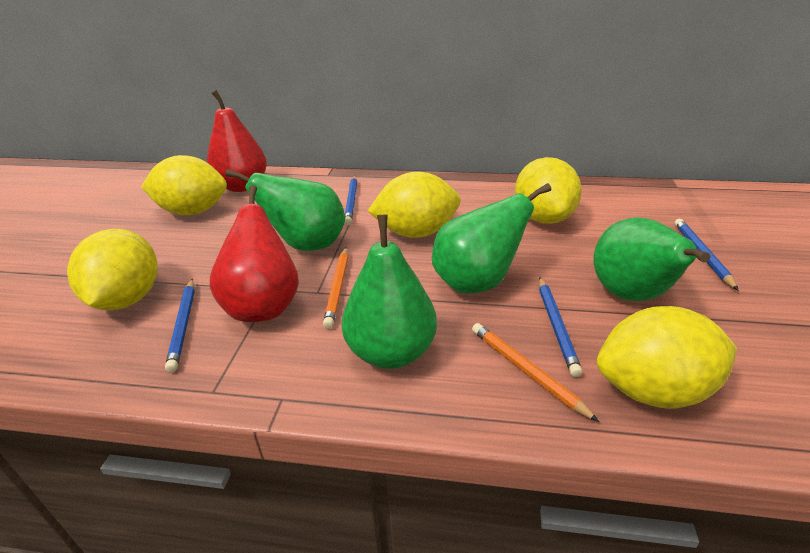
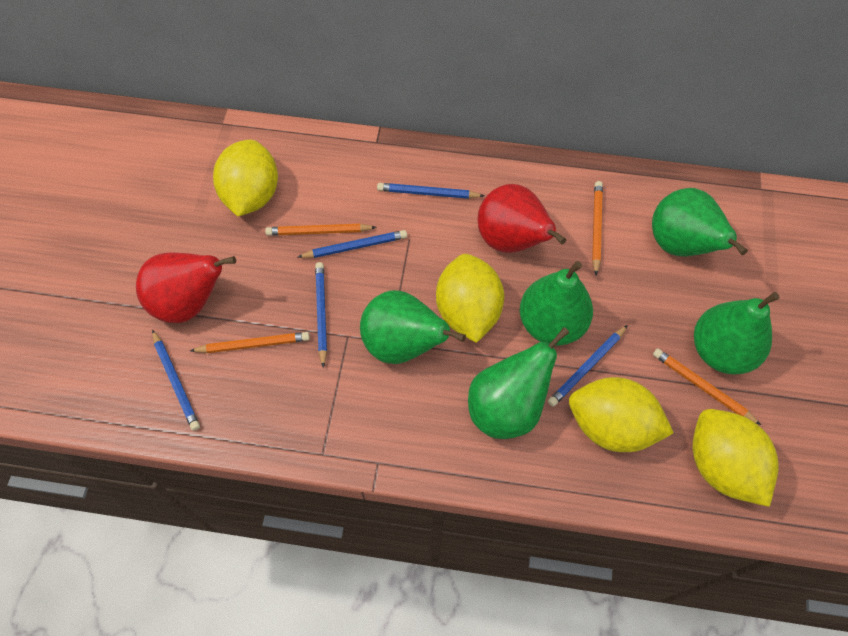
blue pencil: 4 -> 5
green pear: 4 -> 5
orange pencil: 2 -> 4
yellow lemon: 5 -> 4

